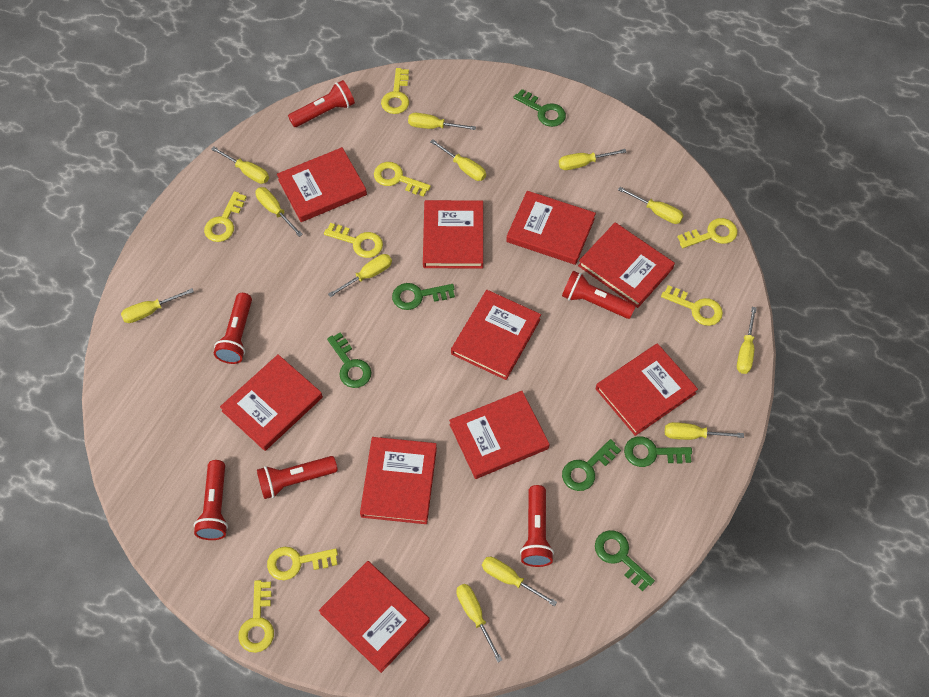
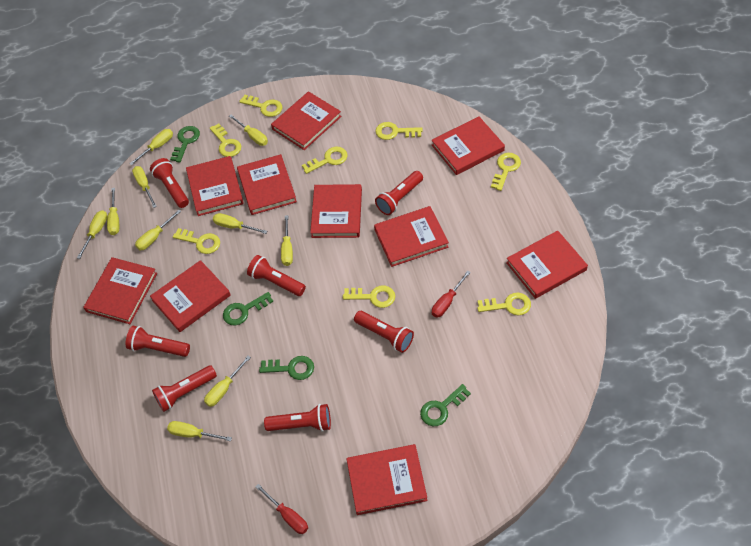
green key: 6 -> 4
red flashlight: 6 -> 7
red screwdriver: 0 -> 2
yellow screwdriver: 12 -> 10

